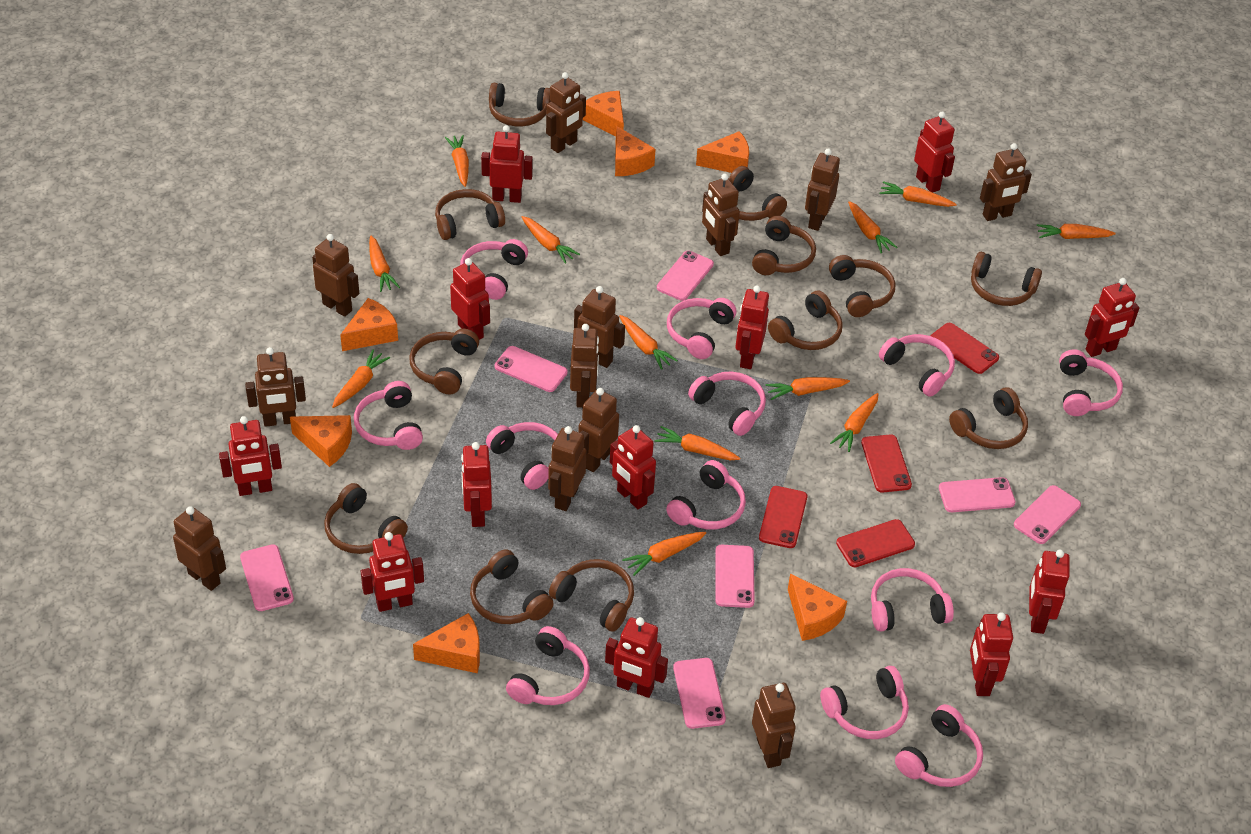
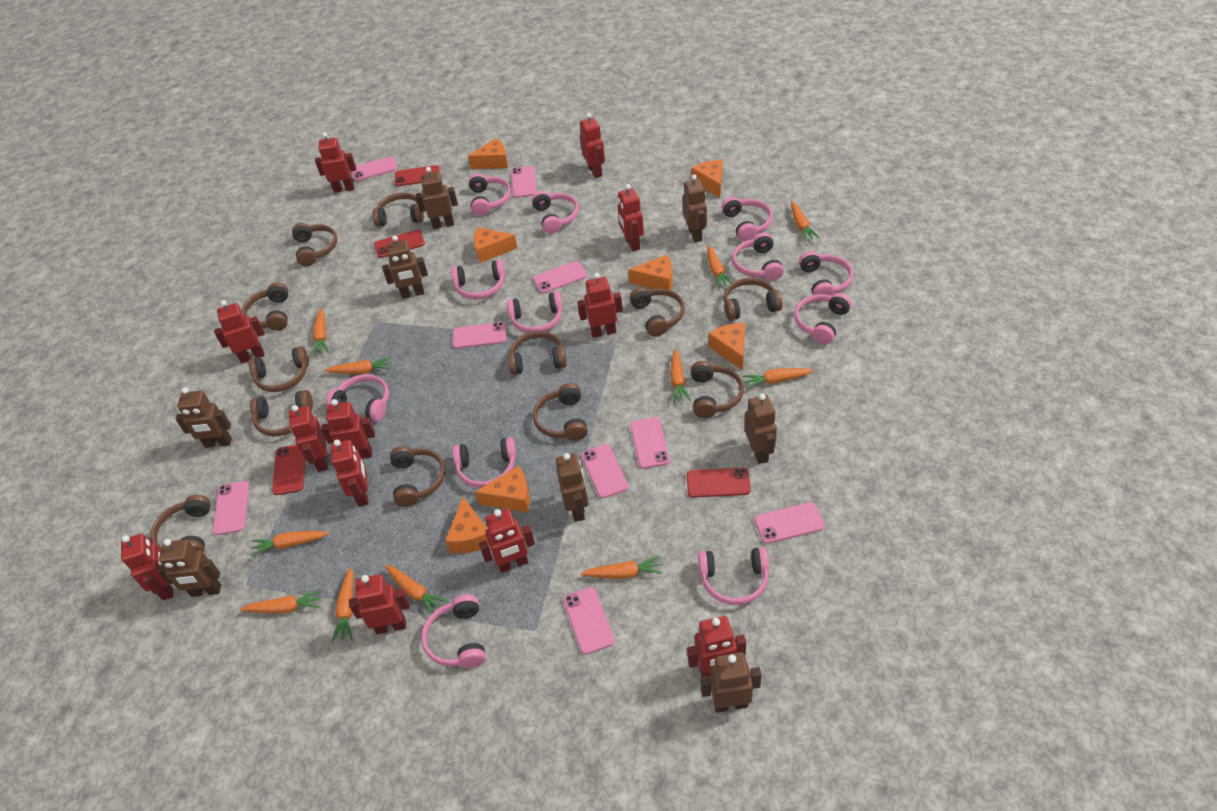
brown robot: 12 -> 8
orange carrot: 12 -> 11
pink phone: 7 -> 9

